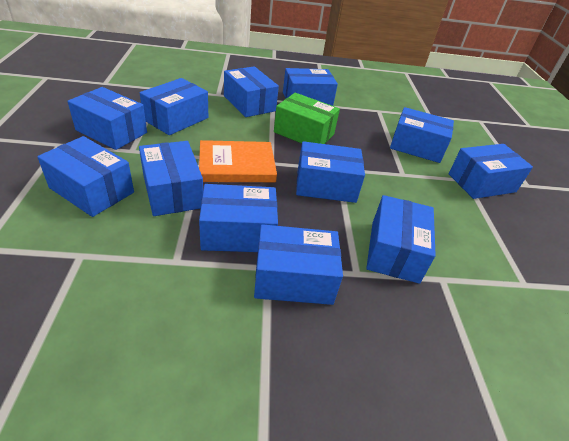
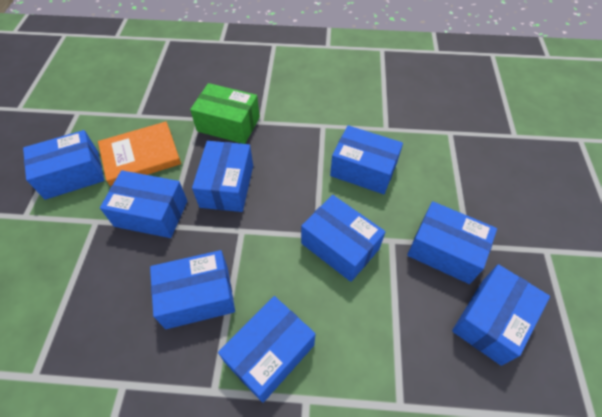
blue box: 12 -> 9

